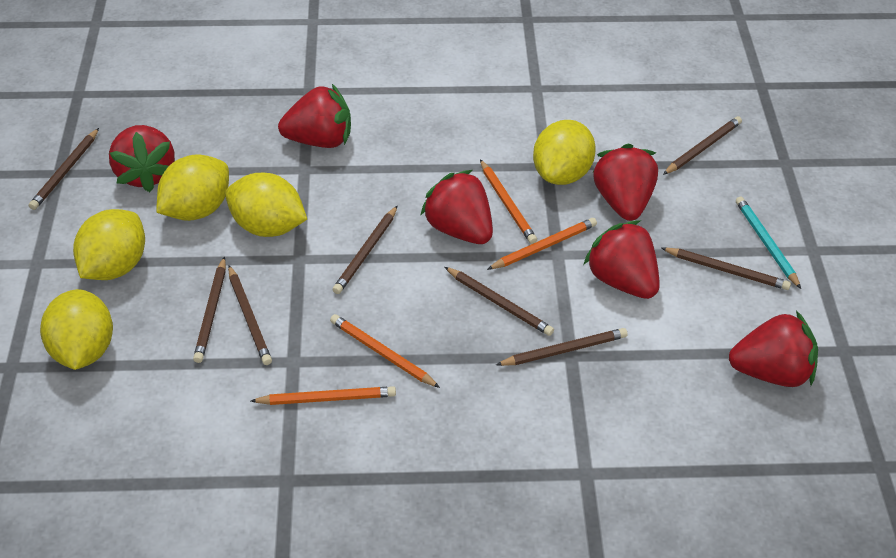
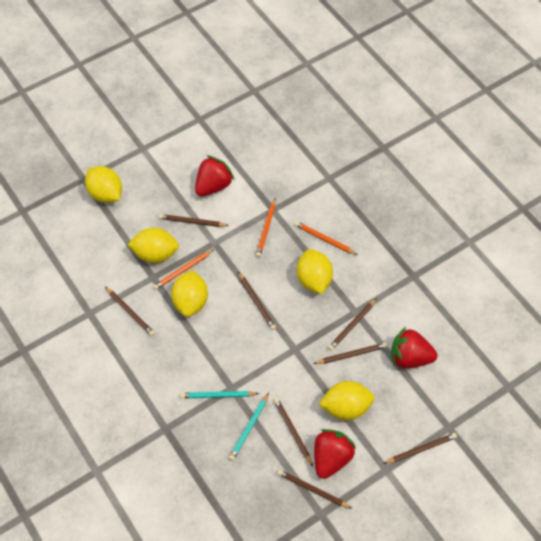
orange pencil: 4 -> 3
red strawberry: 6 -> 3
turquoise pencil: 1 -> 2

